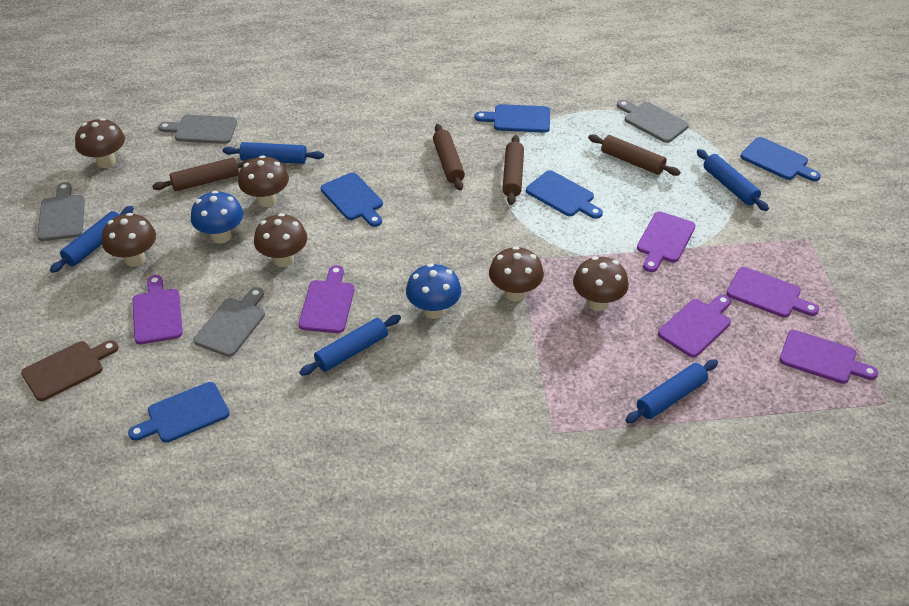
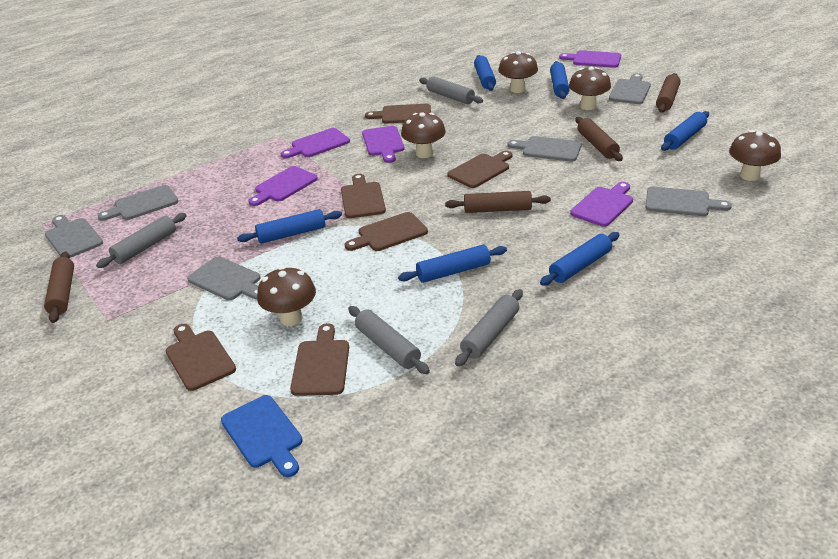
blue cutting board: 5 -> 1
blue mushroom: 2 -> 0
blue rolling pin: 5 -> 6
brown cutting board: 1 -> 6
brown mushroom: 6 -> 5
grey cutting board: 4 -> 6
grey rolling pin: 0 -> 4
purple cutting board: 6 -> 5

